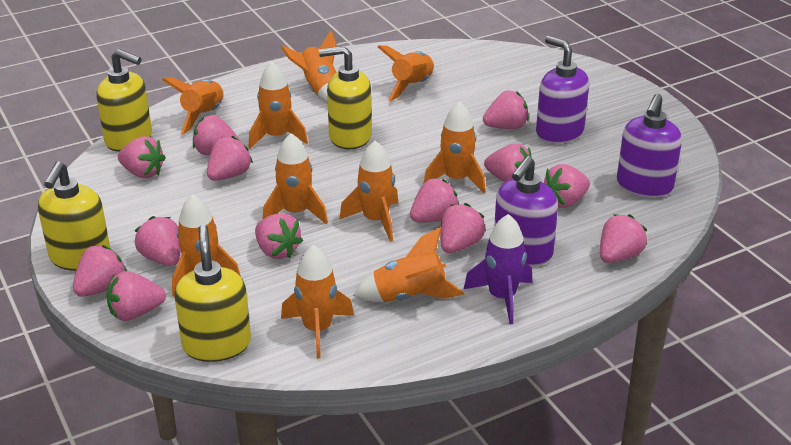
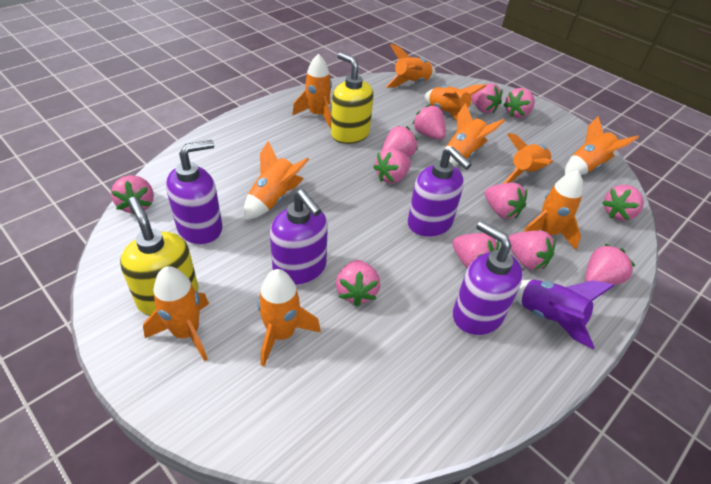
pink strawberry: 13 -> 12
purple soap dispenser: 3 -> 4
yellow soap dispenser: 4 -> 2

